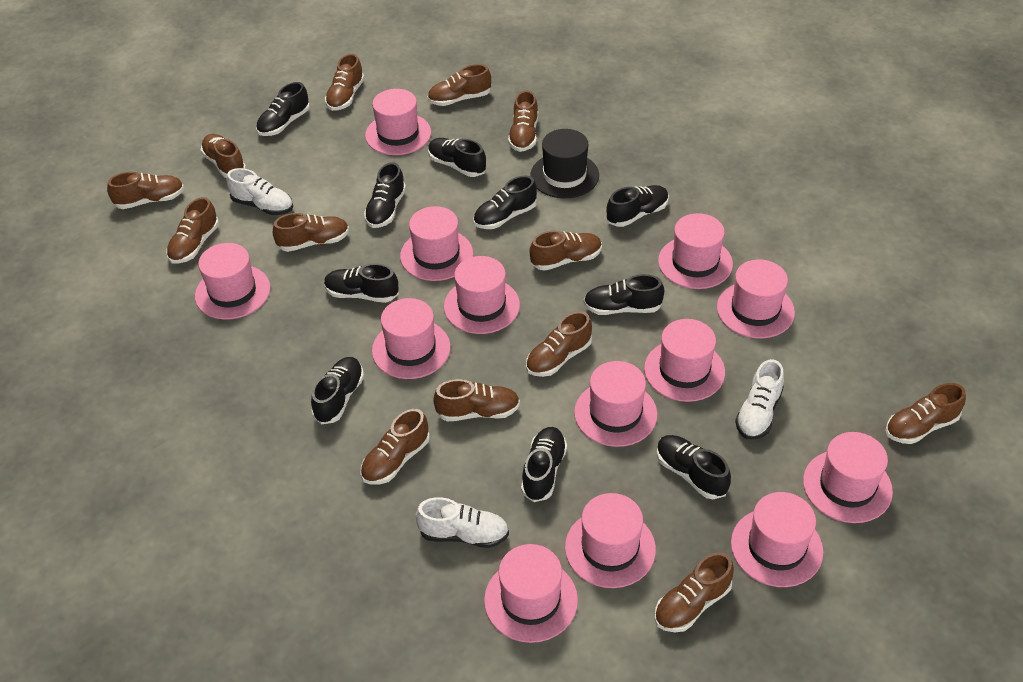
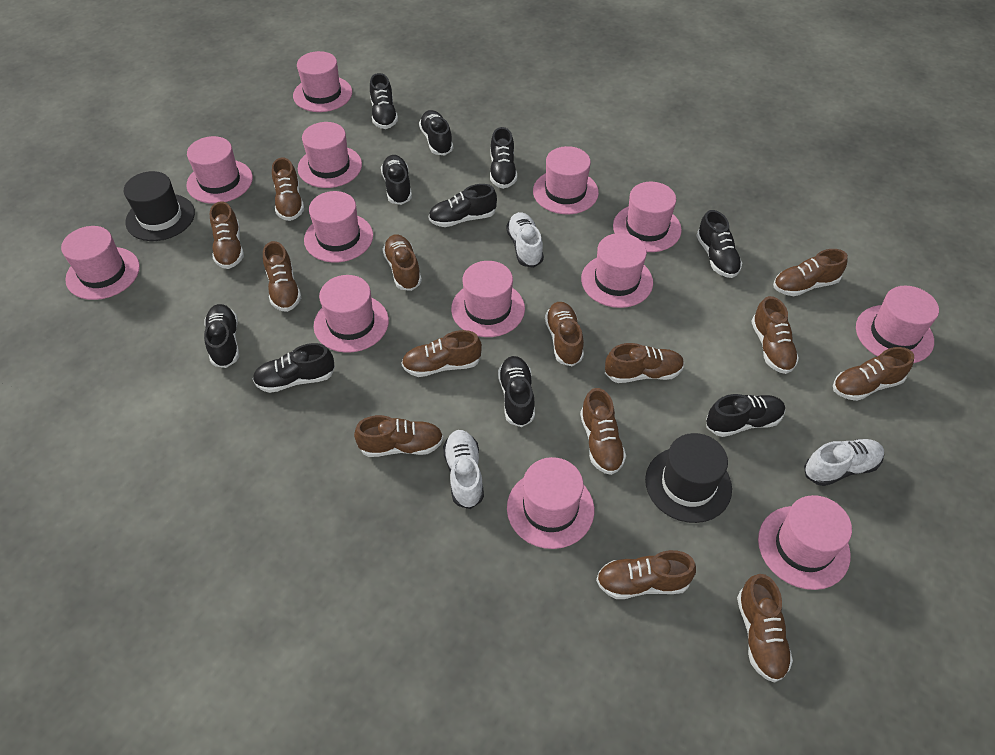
black hat: 1 -> 2
brown shoe: 13 -> 14

